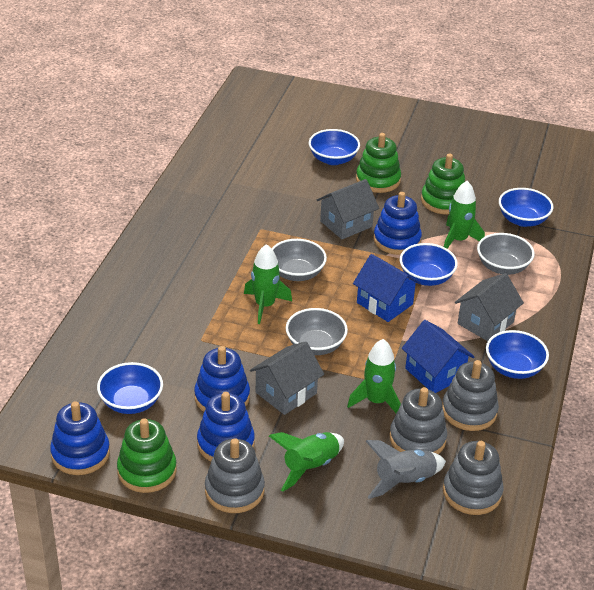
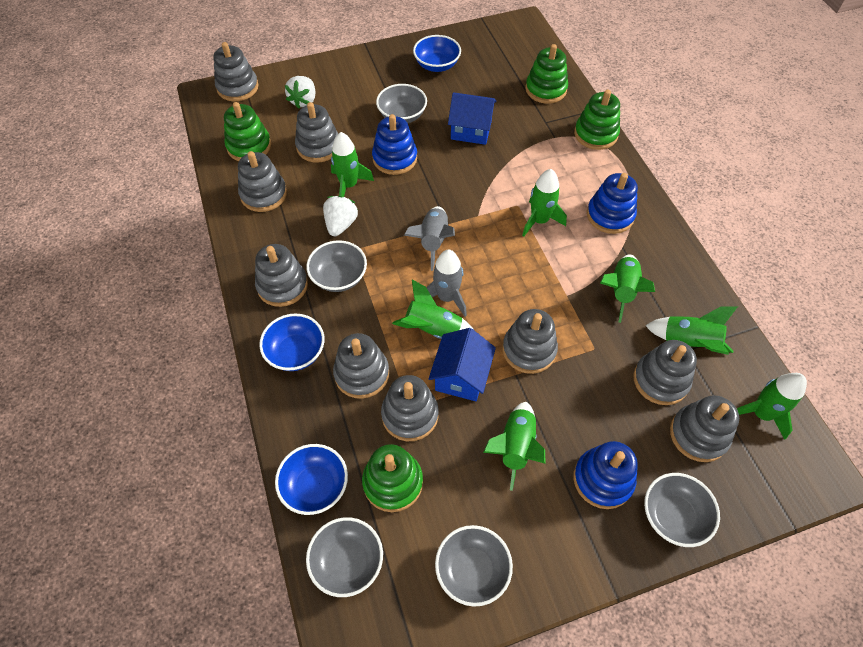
blue bowl: 5 -> 3
blue stacking toy: 4 -> 3
green rocket: 4 -> 7
green stacking toy: 3 -> 4
grey bowl: 3 -> 5
grey house: 3 -> 0
grey rocket: 1 -> 2
grey stacking toy: 4 -> 9
white strawberry: 0 -> 2

